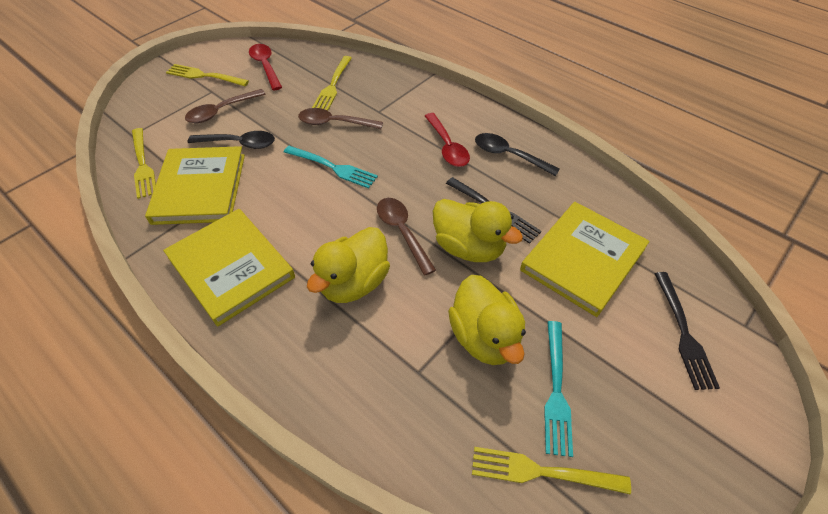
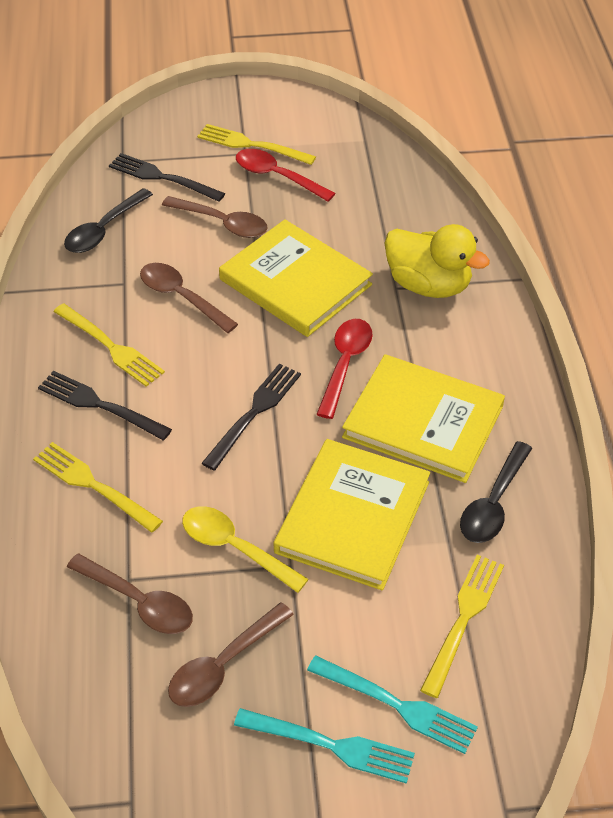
black fork: 2 -> 3
brown spoon: 3 -> 4
yellow duck: 3 -> 1
yellow spoon: 0 -> 1

